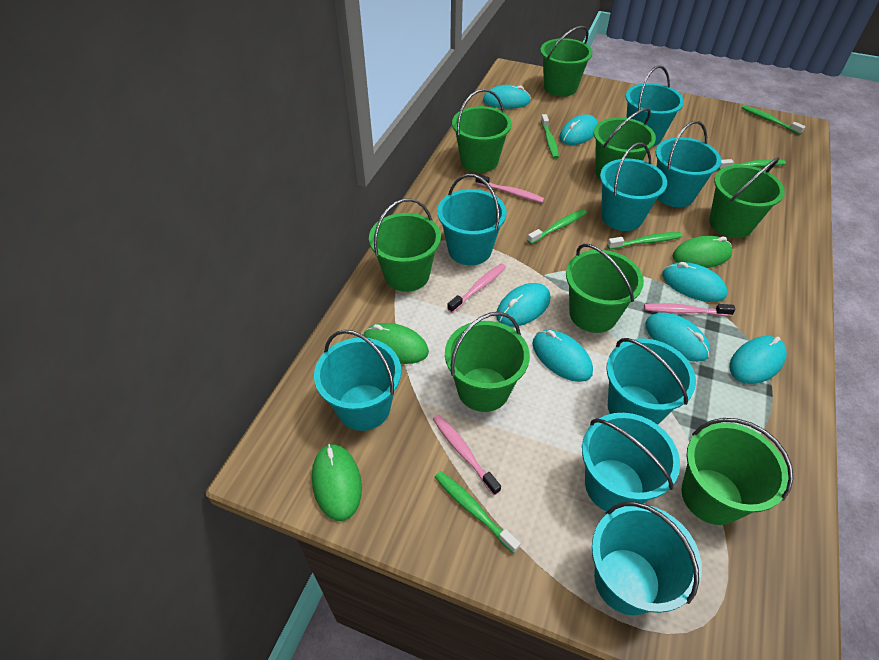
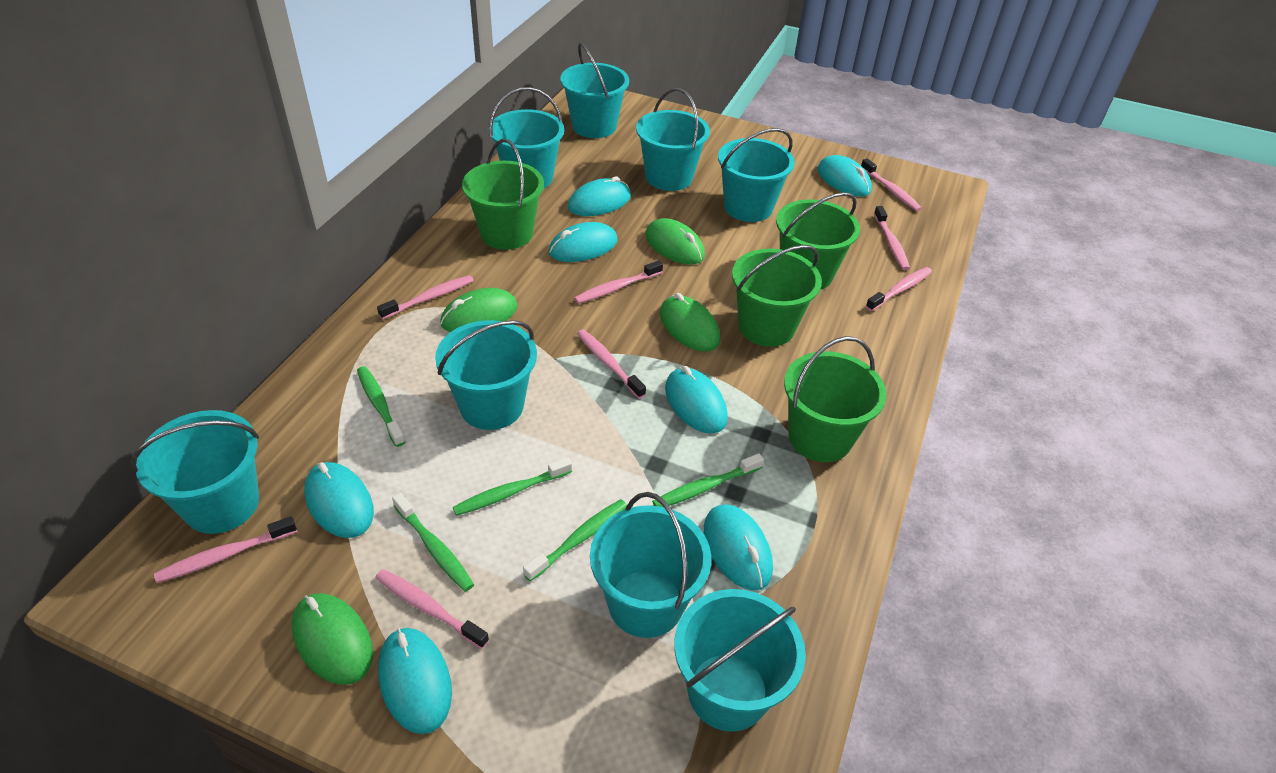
green bucket: 8 -> 4
green mouse: 3 -> 4
green toothbrush: 6 -> 5
pink toothbrush: 4 -> 8

